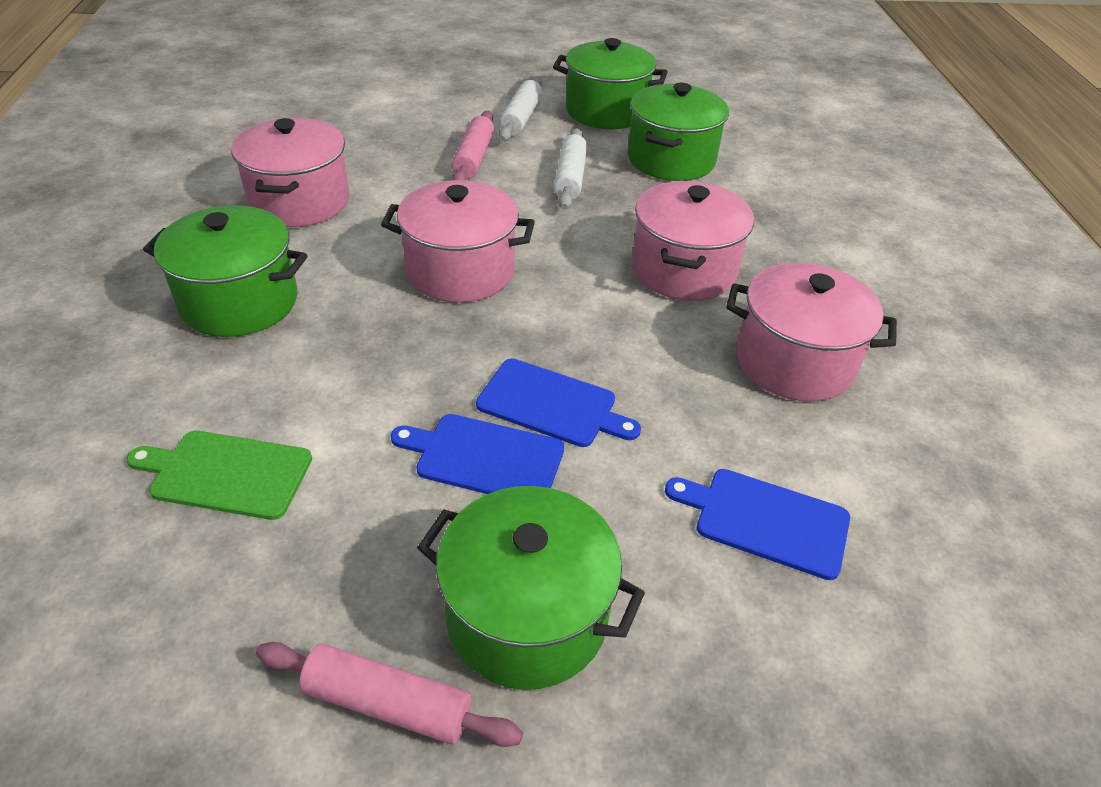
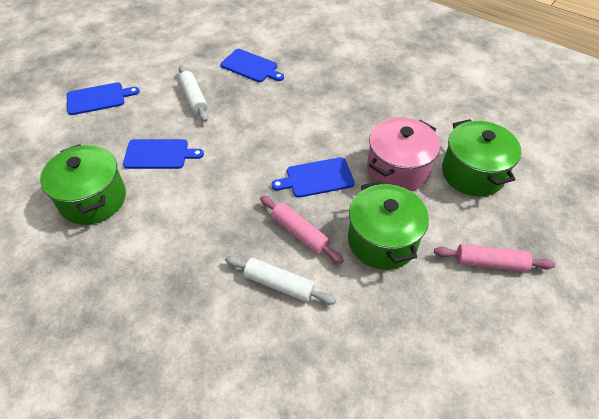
blue cutting board: 3 -> 4
green cutting board: 1 -> 0
green pot: 4 -> 3
pink pot: 4 -> 1

